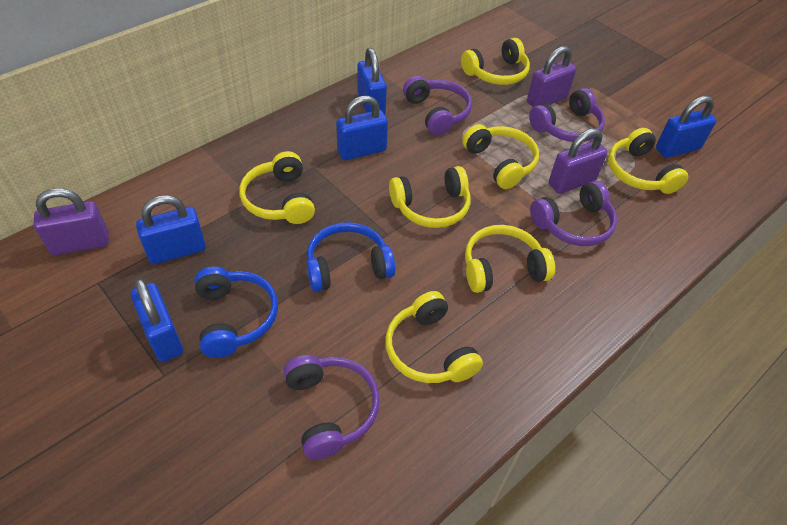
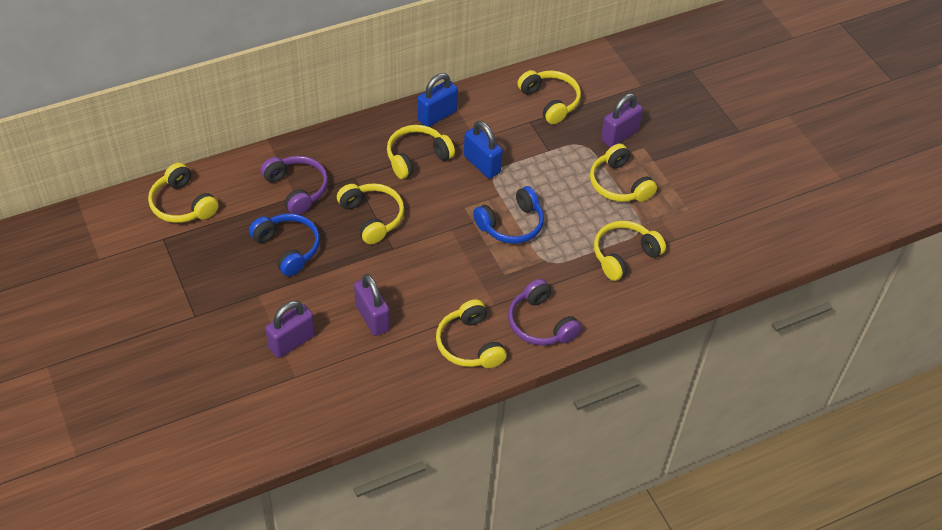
blue padlock: 5 -> 2
purple headphones: 4 -> 2

